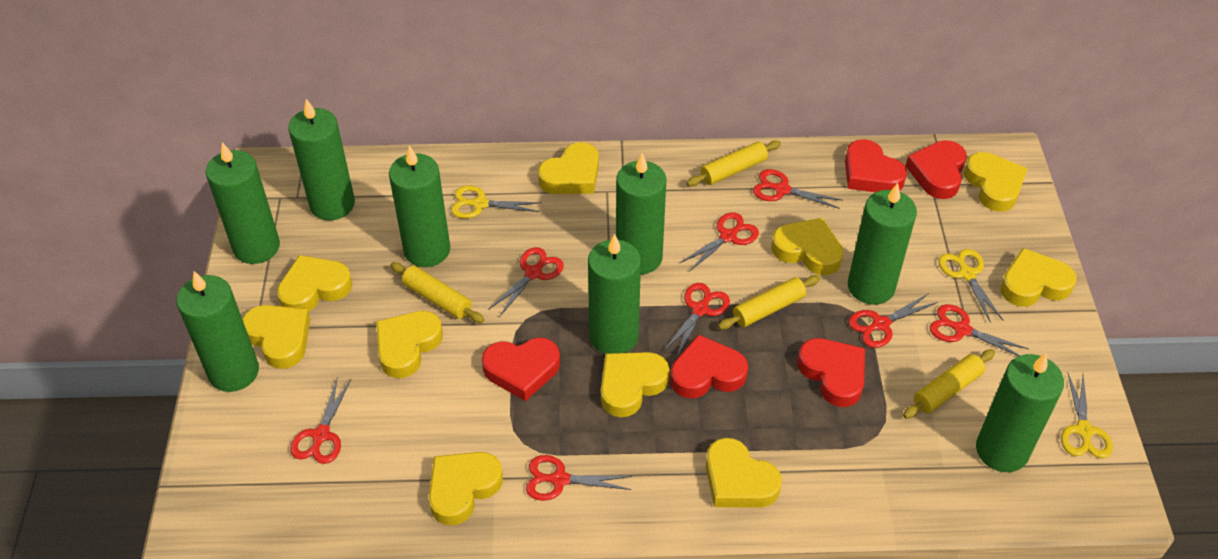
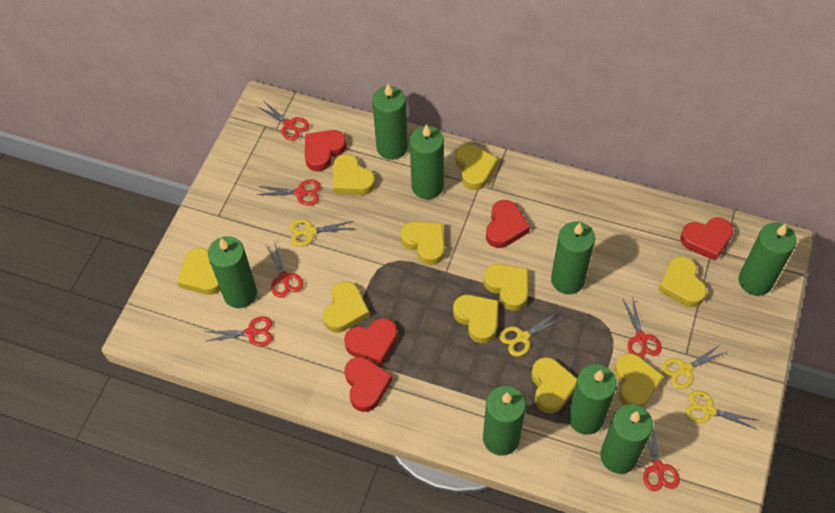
red scissors: 8 -> 6
yellow rolling pin: 4 -> 0
yellow scissors: 3 -> 4

